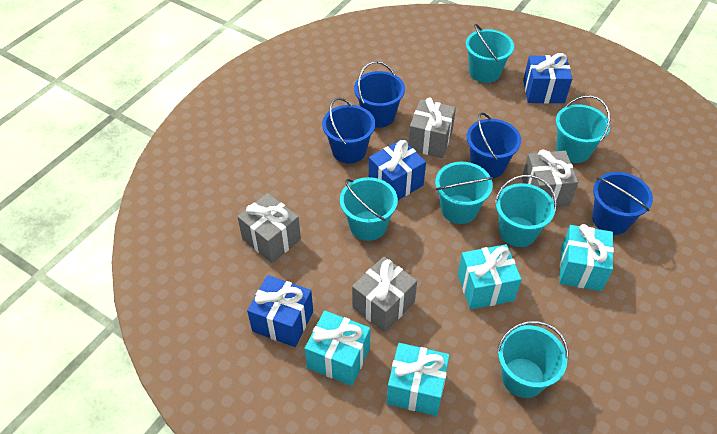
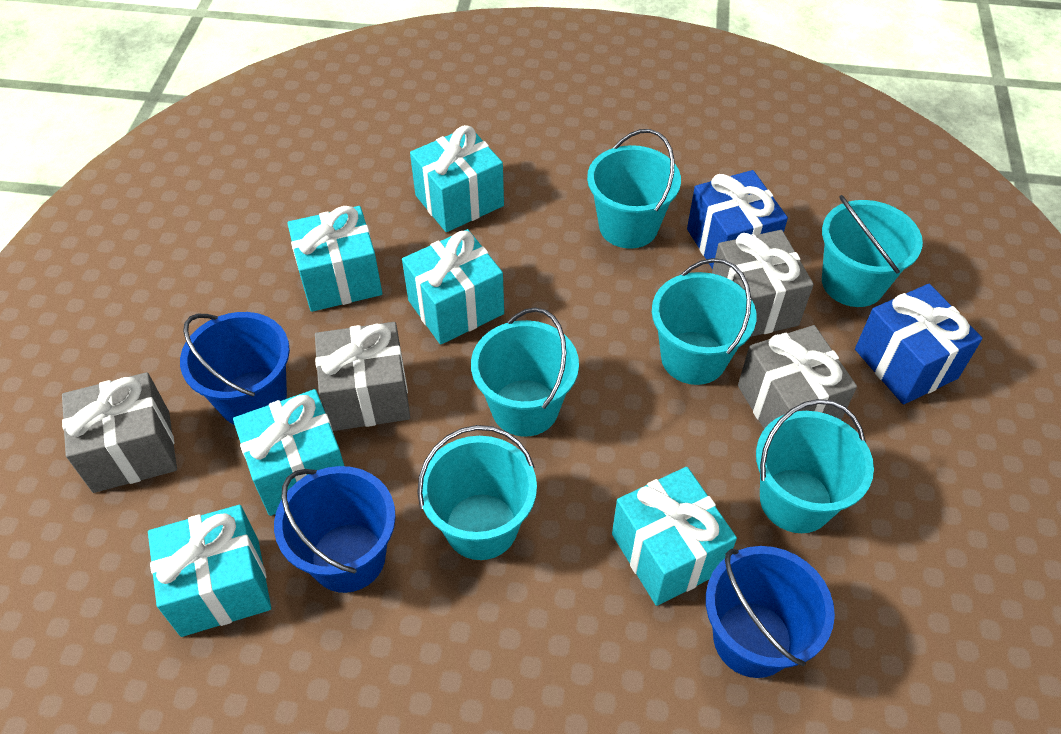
blue bucket: 4 -> 3
blue gift: 3 -> 2
turquoise gift: 4 -> 6

